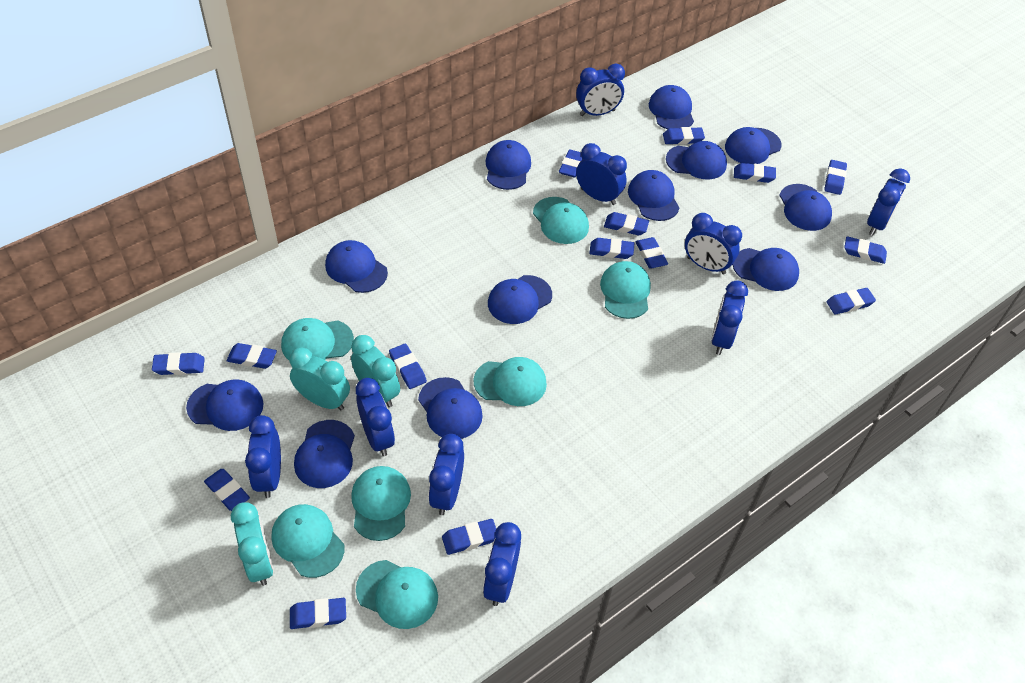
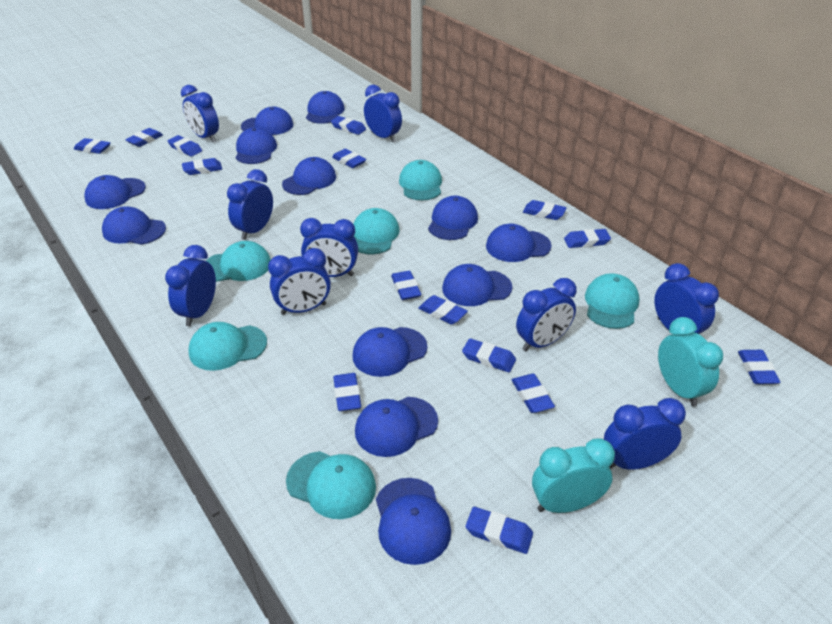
turquoise cap: 7 -> 6
turquoise clock: 3 -> 2

